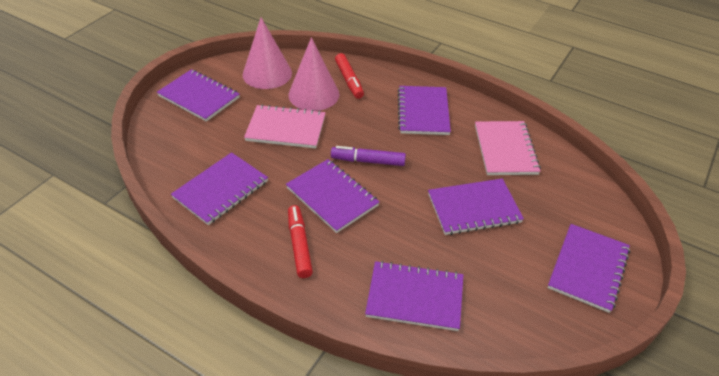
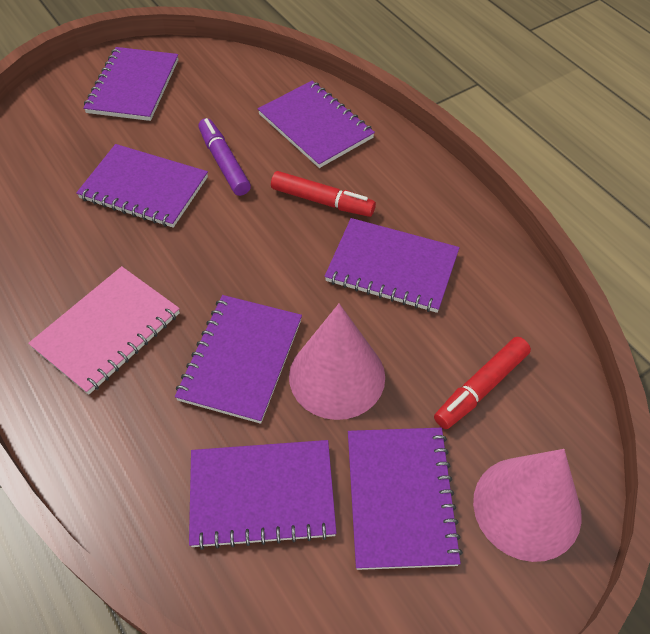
pink notebook: 2 -> 1

